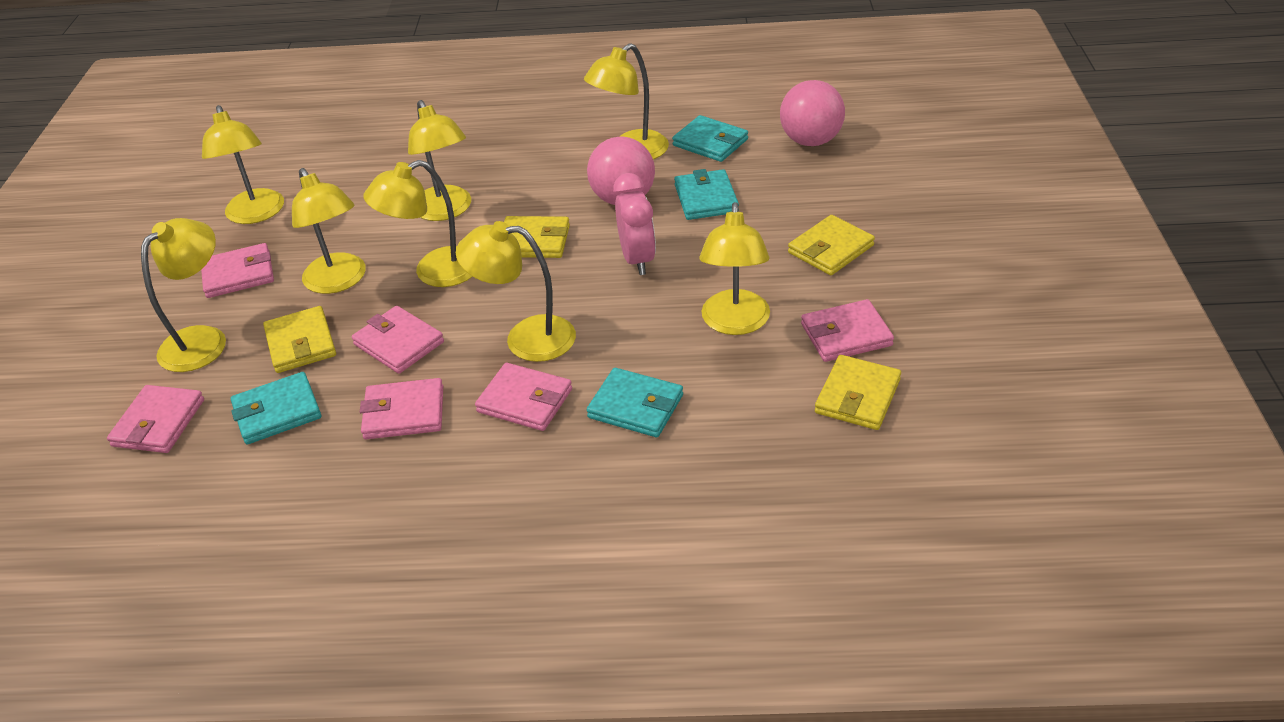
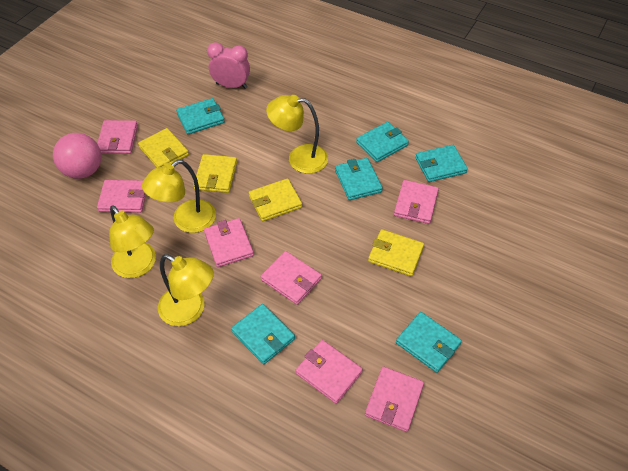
pink ball: 2 -> 1
pink wallet: 6 -> 7
turquoise wallet: 4 -> 6
yellow lamp: 8 -> 4

